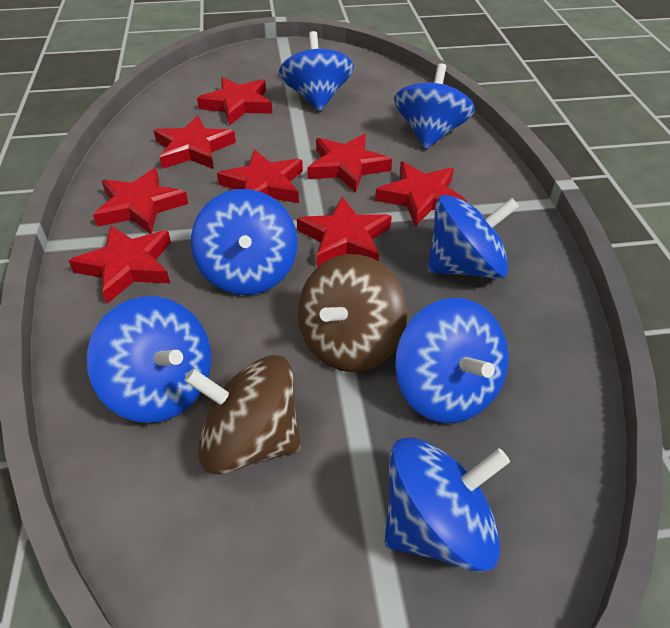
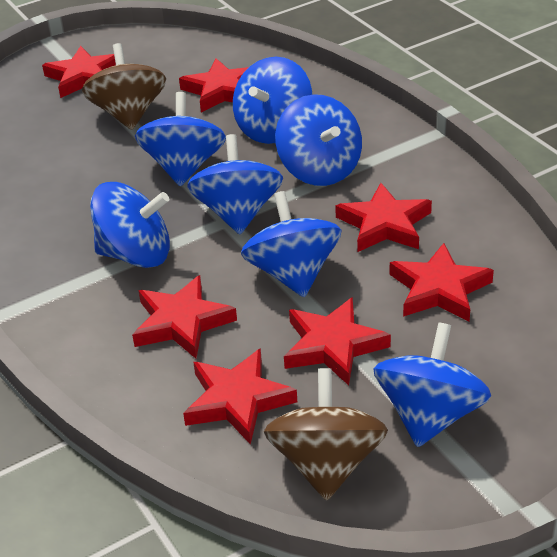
red star: 8 -> 7

